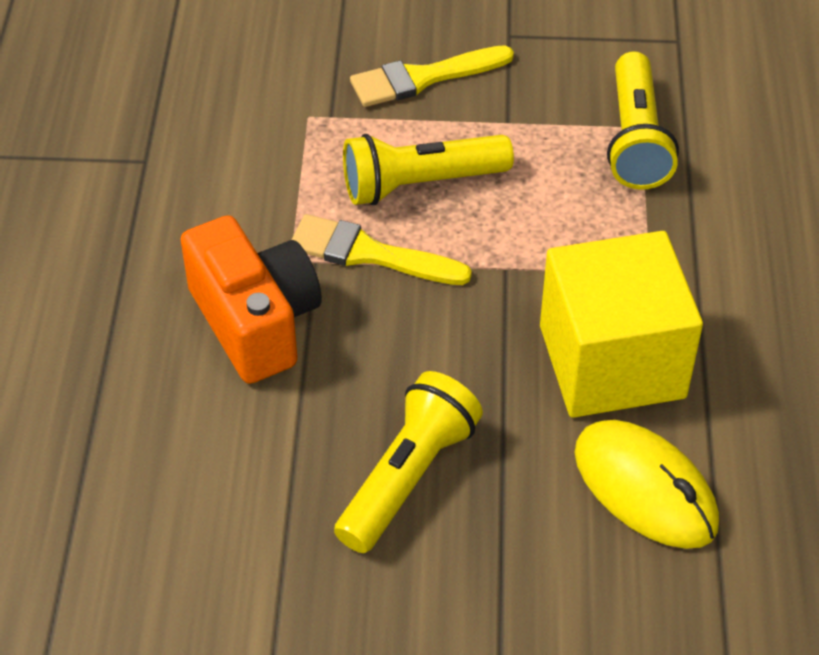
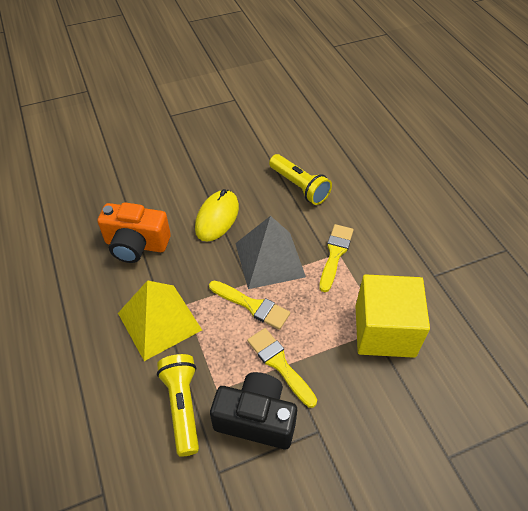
black camera: 0 -> 1
grey pyramid: 0 -> 1
yellow brush: 2 -> 3
yellow flashlight: 3 -> 2
yellow pyramid: 0 -> 1

